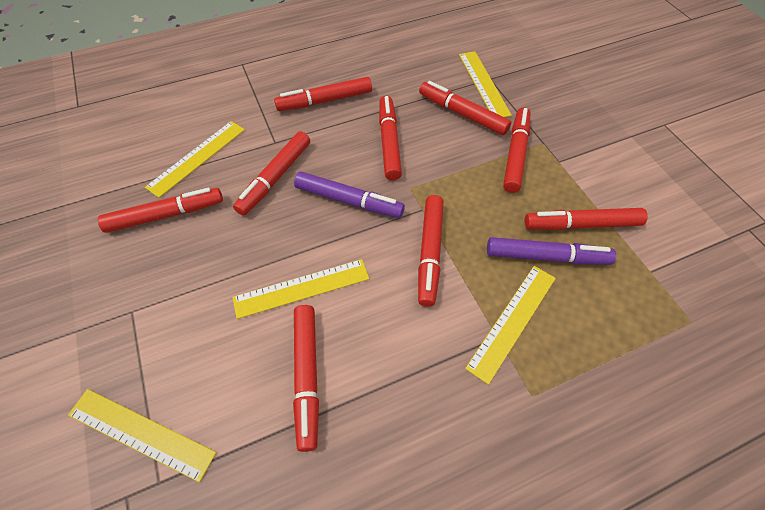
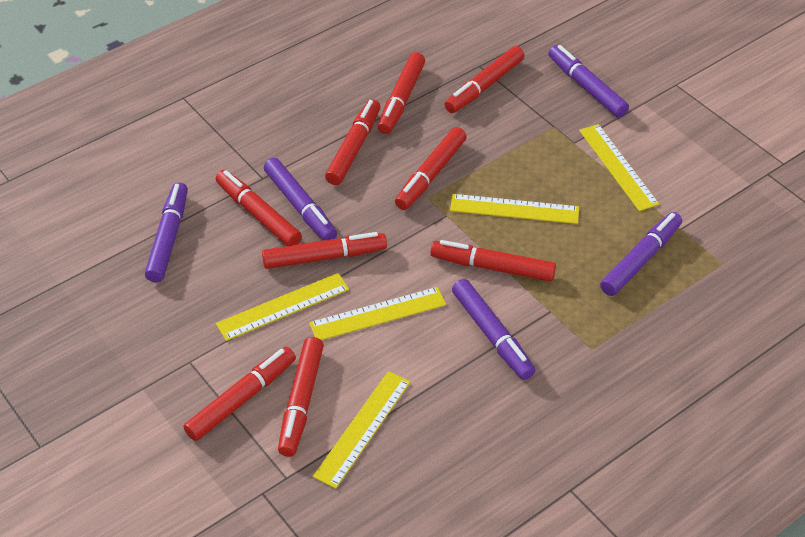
purple marker: 2 -> 5

